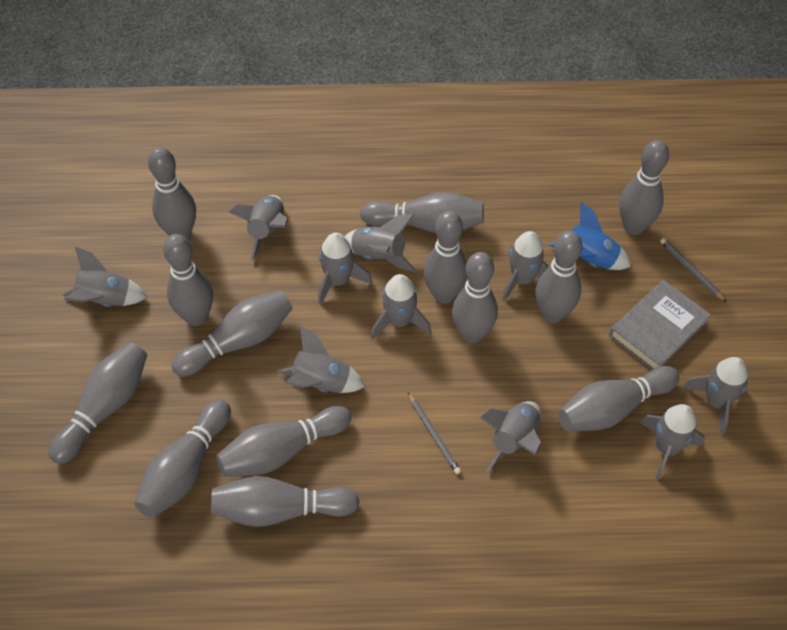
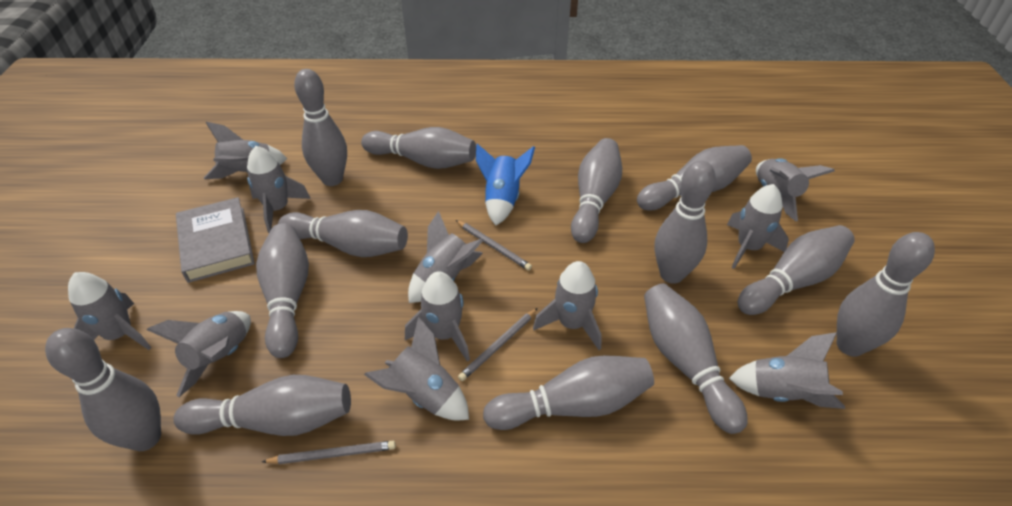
grey pencil: 2 -> 3
grey rocket: 10 -> 11

